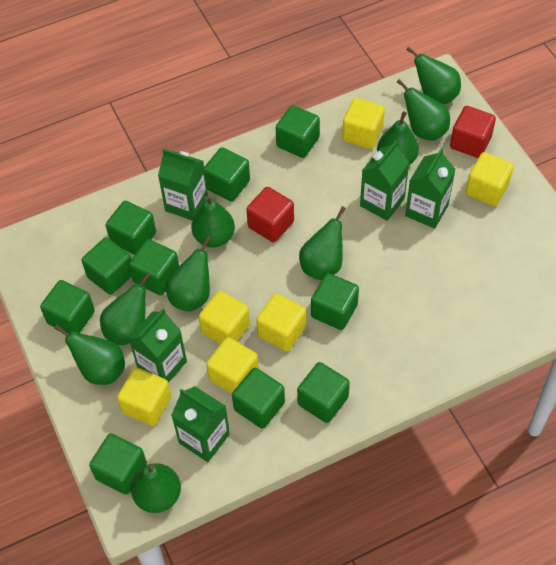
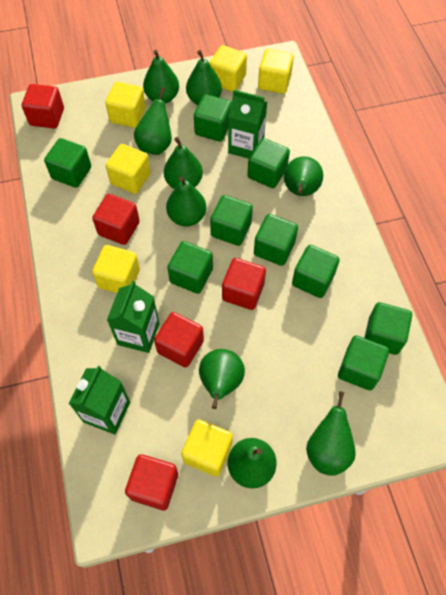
green carton: 5 -> 3
green cube: 10 -> 9
red cube: 2 -> 5

